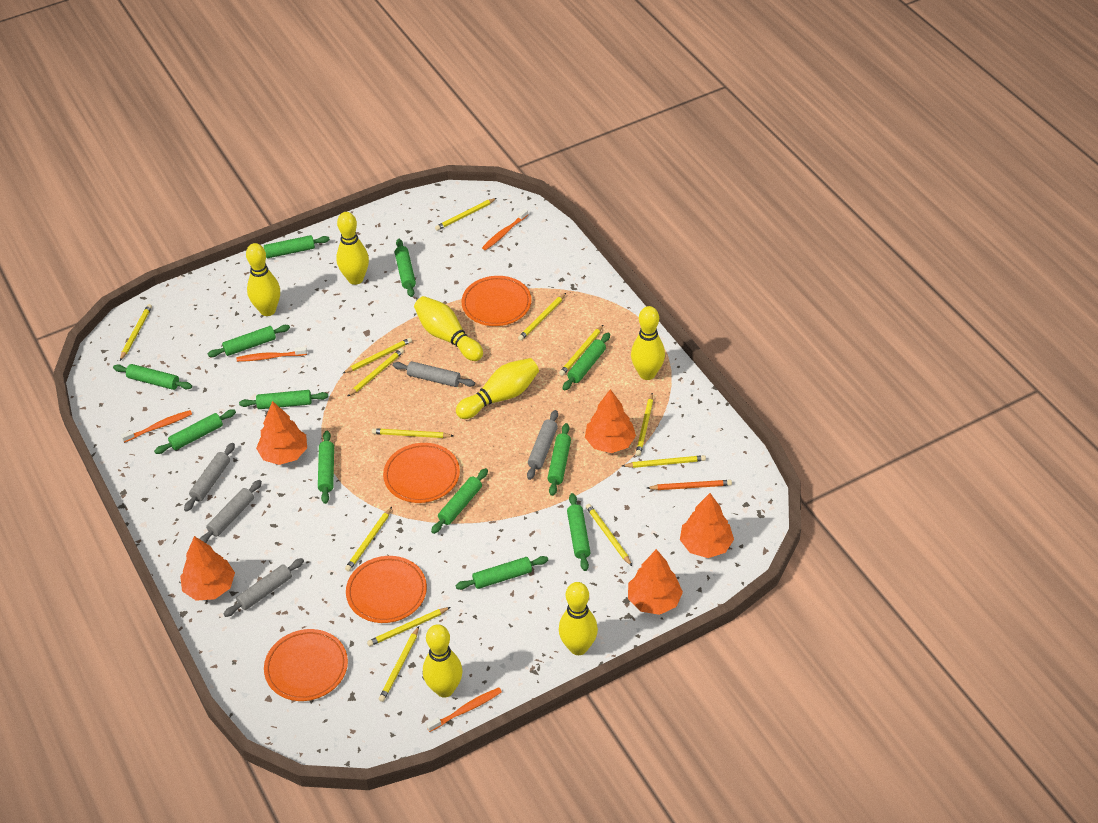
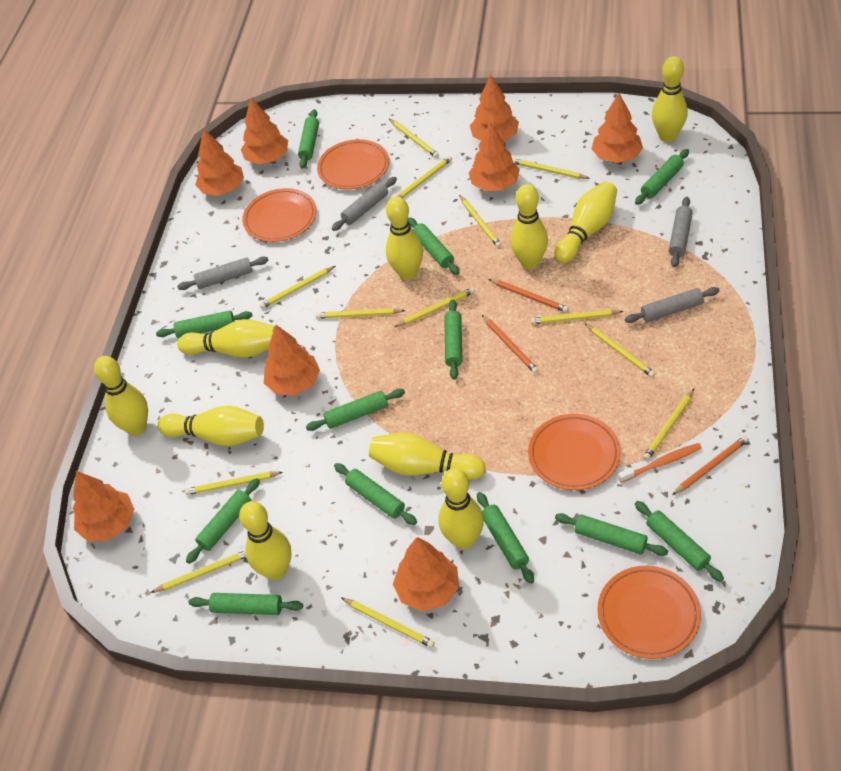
grey rolling pin: 5 -> 4
orange pencil: 1 -> 3
orange toothbrush: 4 -> 1
orange tree: 5 -> 8
yellow bowling pin: 7 -> 10

